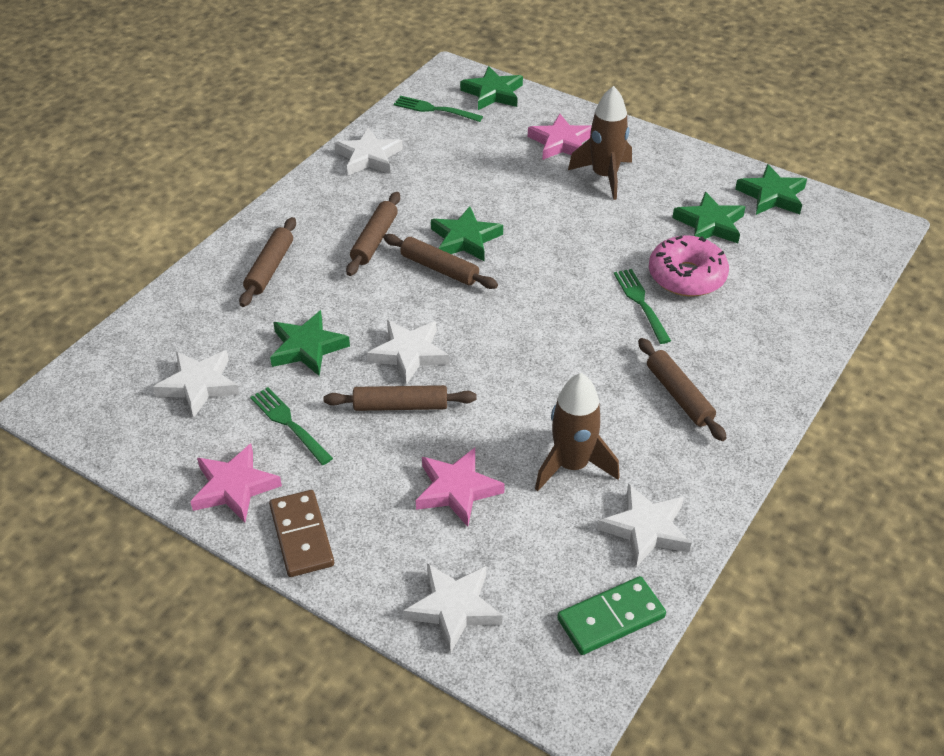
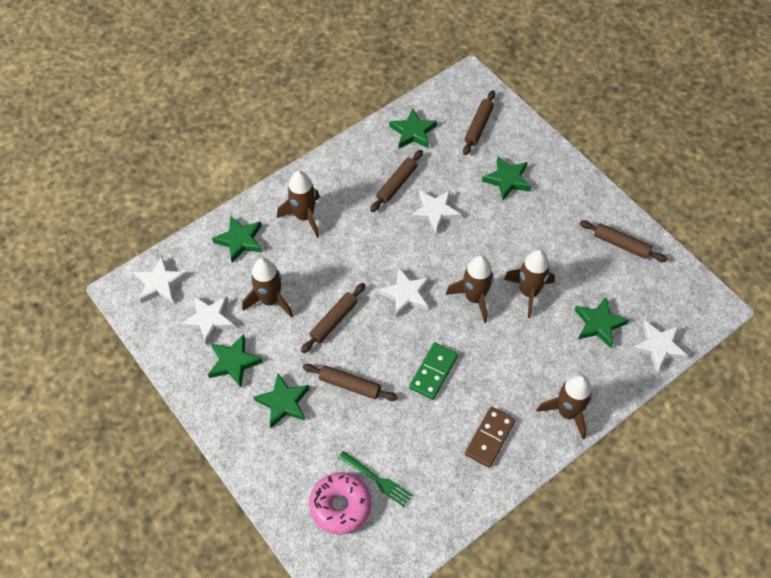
brown rocket: 2 -> 5
green fork: 3 -> 1
green star: 5 -> 6
pink star: 3 -> 0

